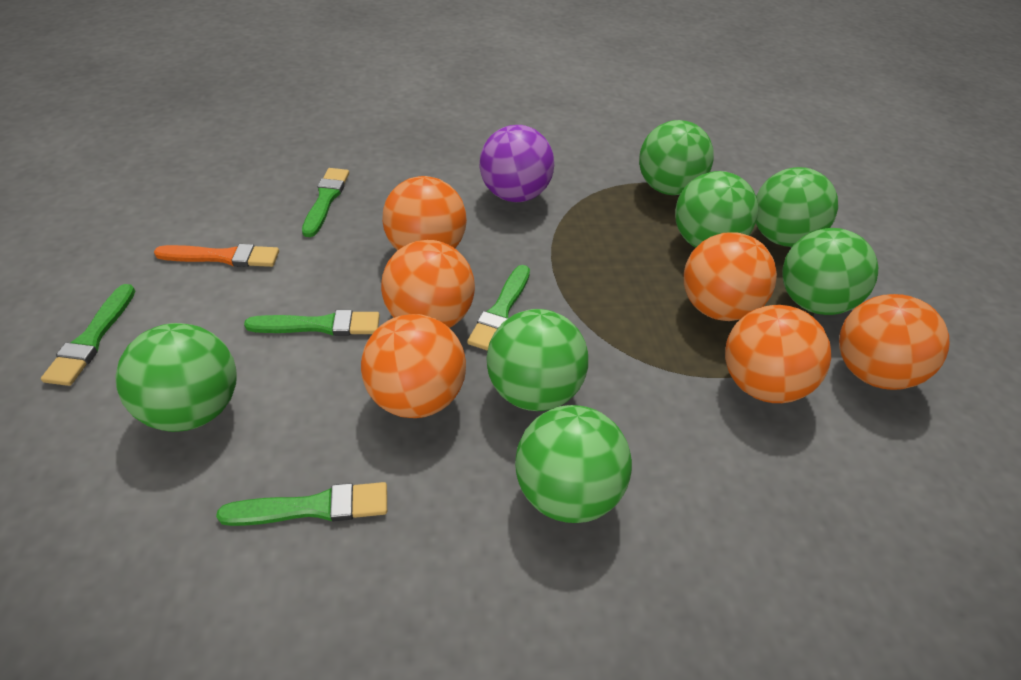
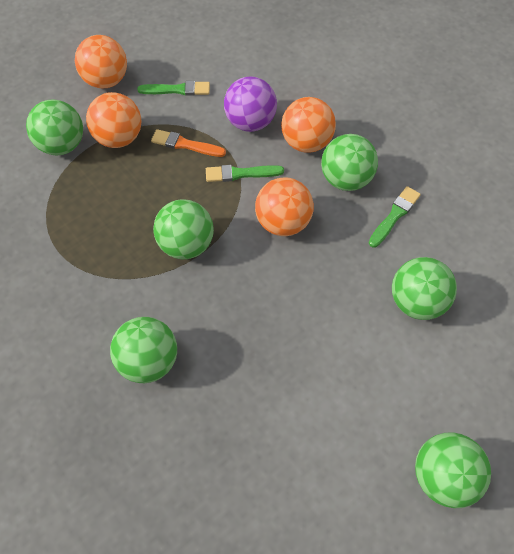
green ball: 7 -> 6
green brush: 5 -> 3
orange ball: 6 -> 4

